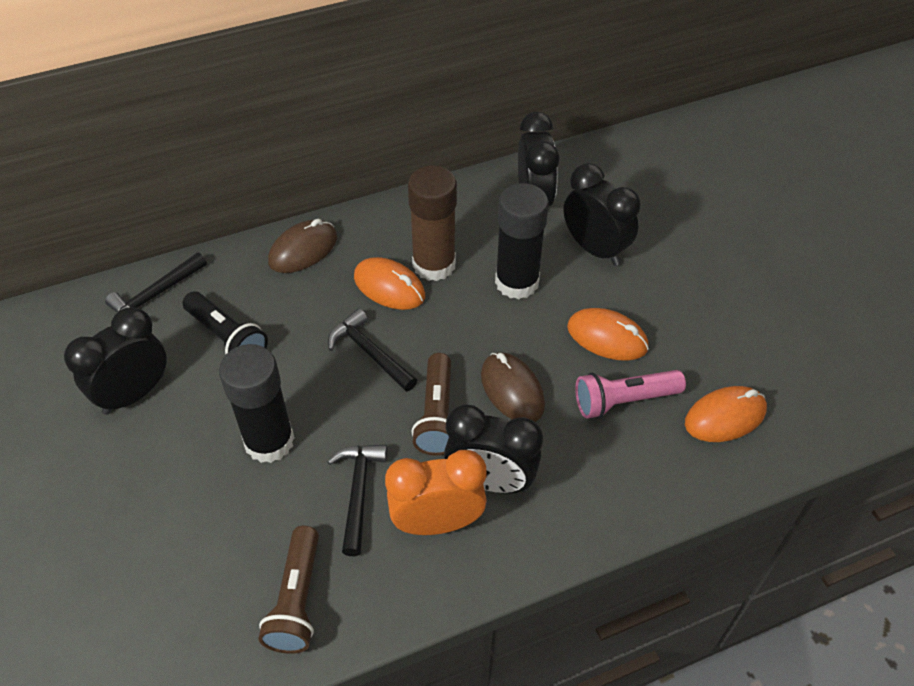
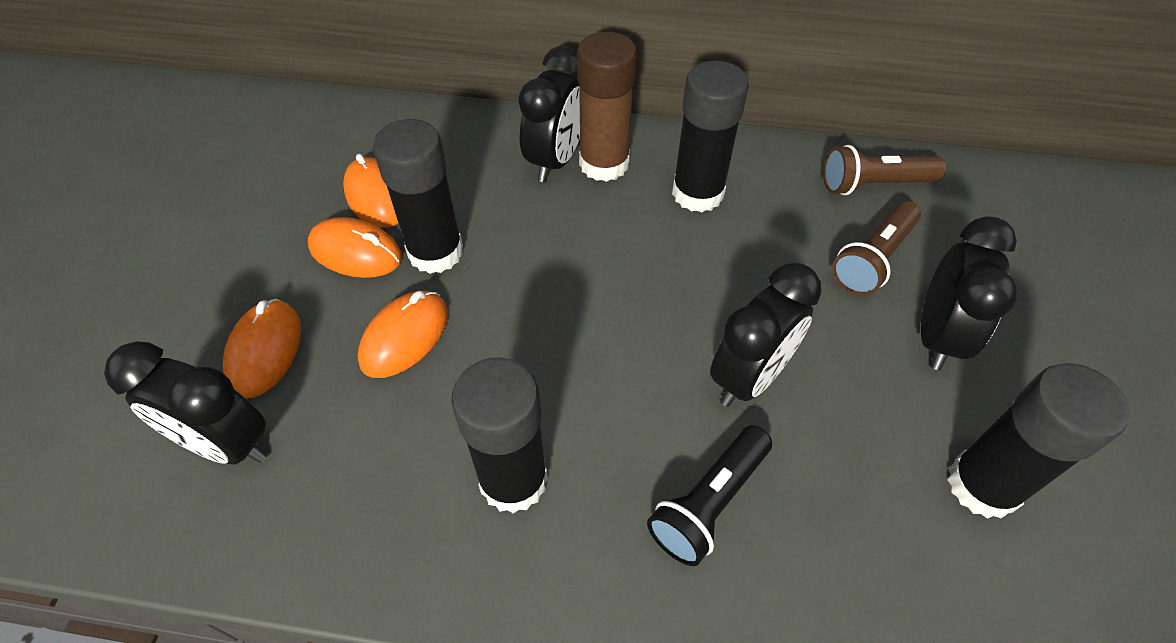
black glue stick: 2 -> 4
black hammer: 3 -> 0
brown mouse: 2 -> 0
orange clock: 1 -> 0
orange mouse: 3 -> 4
pink flashlight: 1 -> 0

